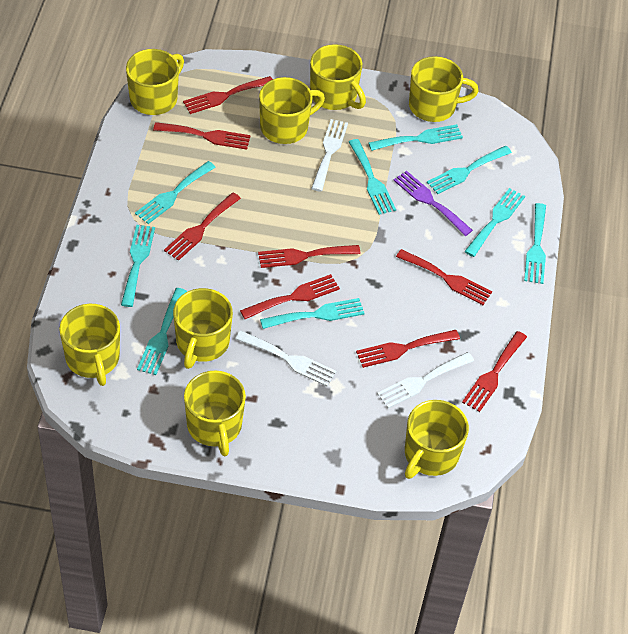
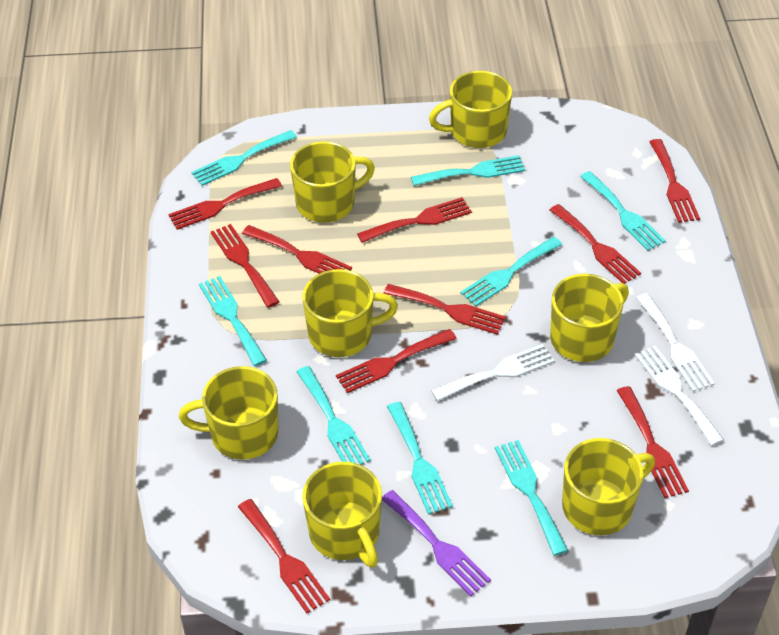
red fork: 8 -> 10
turquoise fork: 9 -> 8
yellow mug: 8 -> 7

